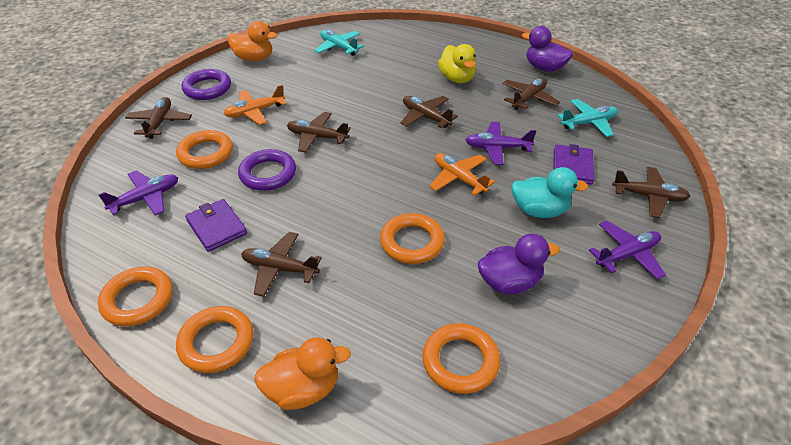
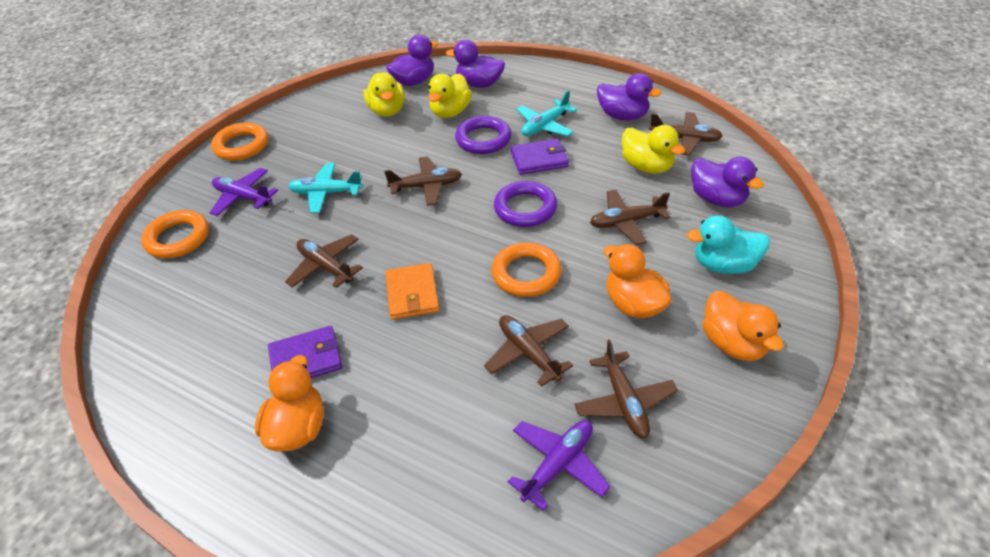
orange duck: 2 -> 3
orange plane: 2 -> 0
orange ring: 5 -> 3
orange wallet: 0 -> 1
purple duck: 2 -> 4
purple plane: 3 -> 2
yellow duck: 1 -> 3

